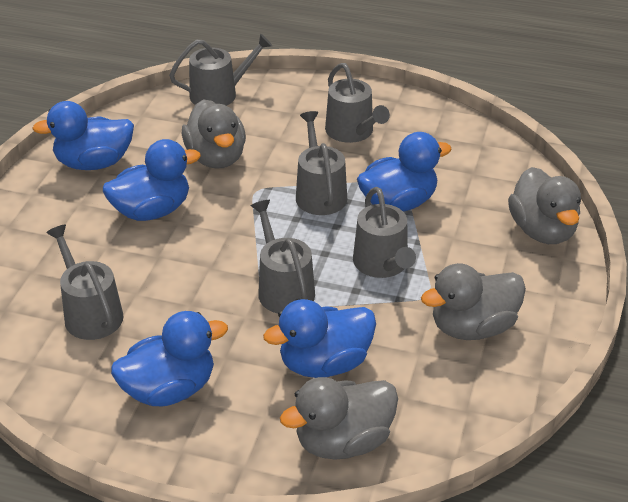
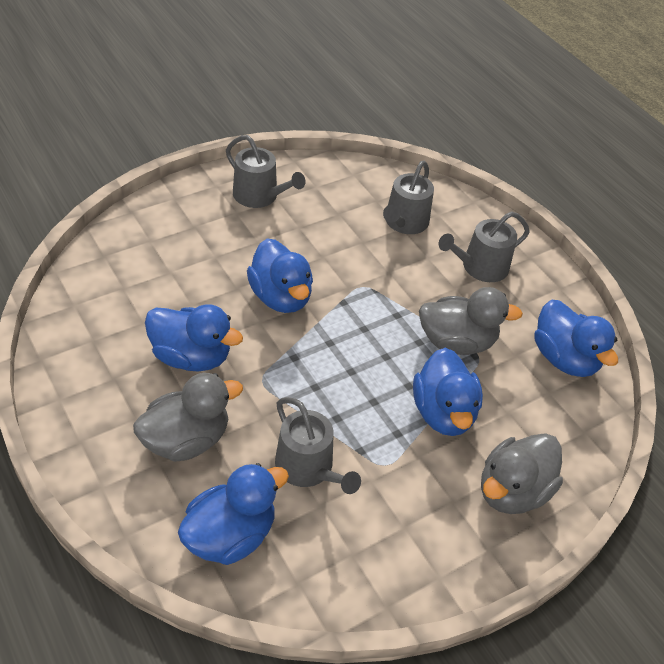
grey duck: 4 -> 3
grey watering can: 6 -> 4

